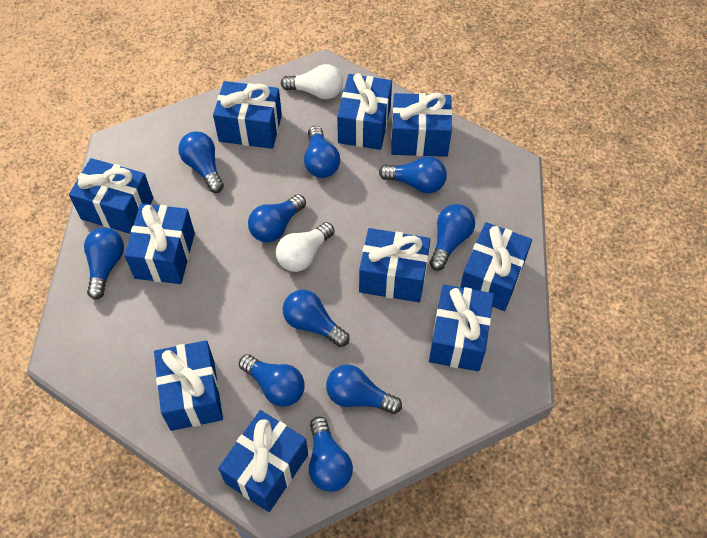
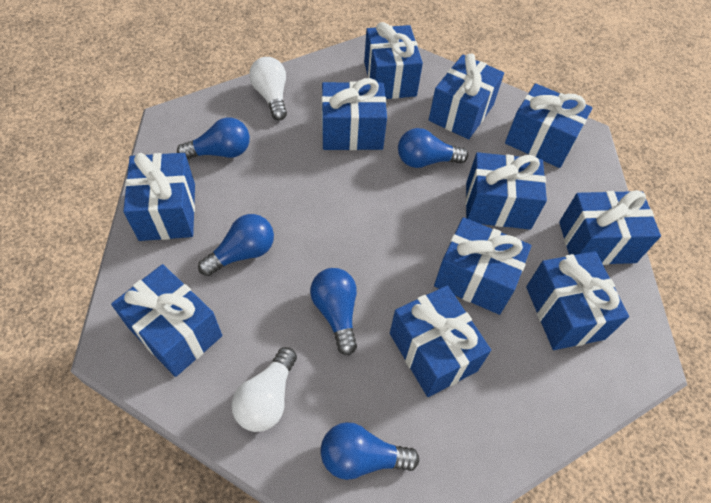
blue gift: 10 -> 11
blue light bulb: 10 -> 5

